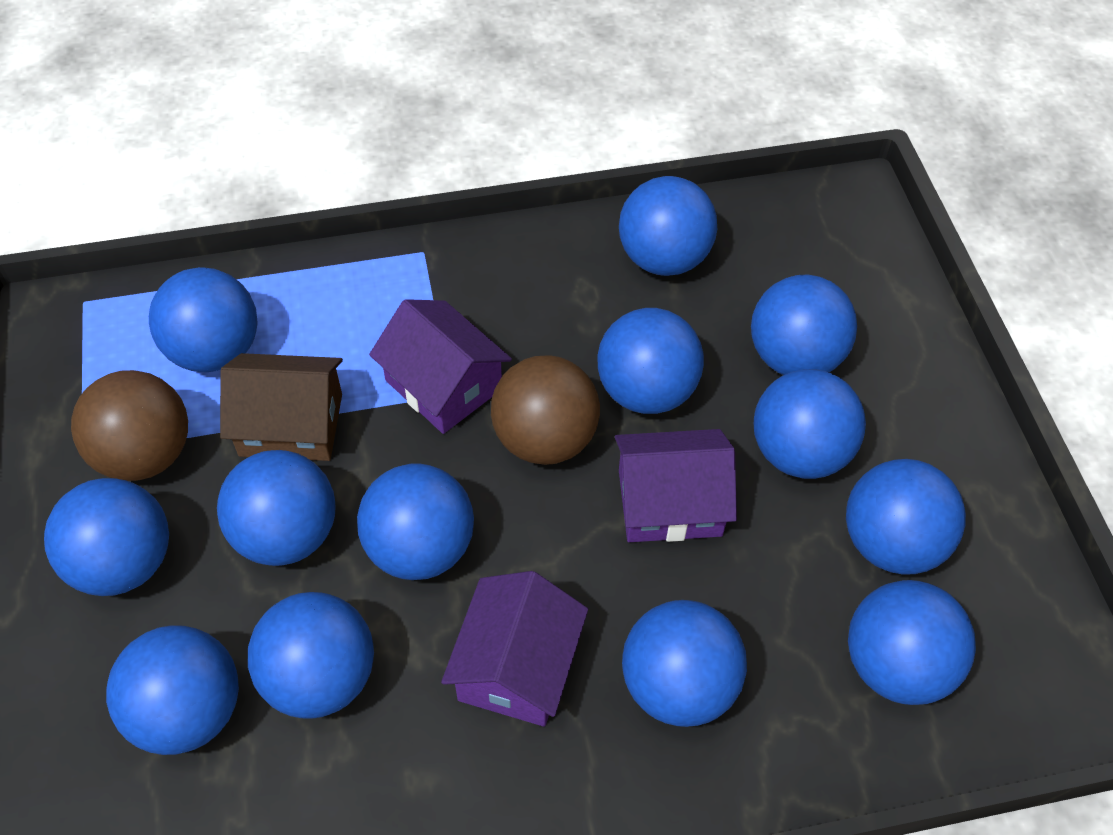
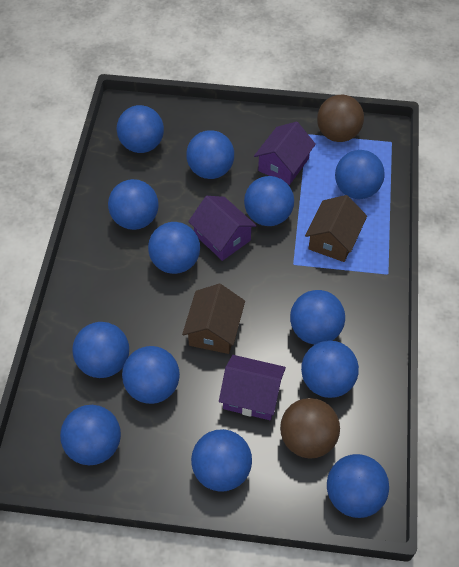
brown house: 1 -> 2

